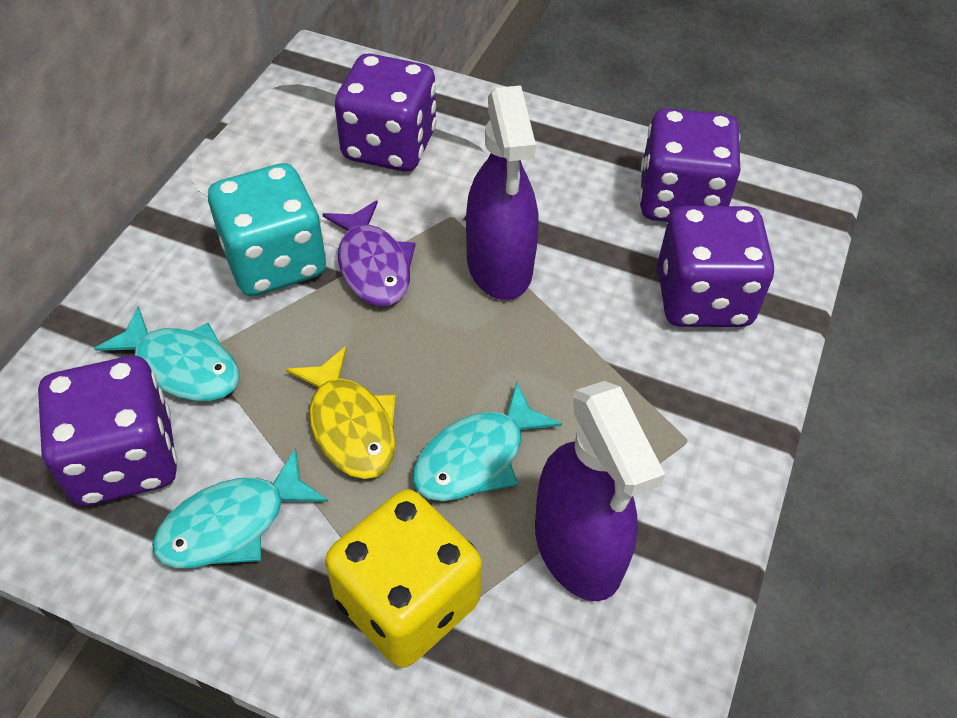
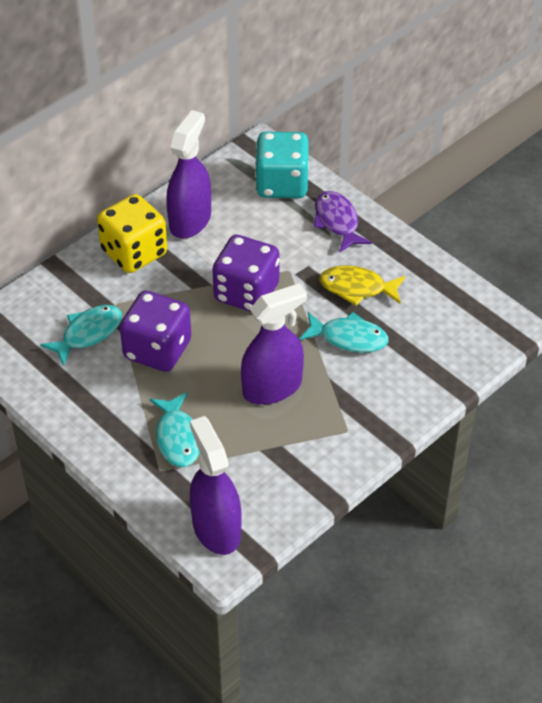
purple dice: 4 -> 2
purple spray bottle: 2 -> 3

